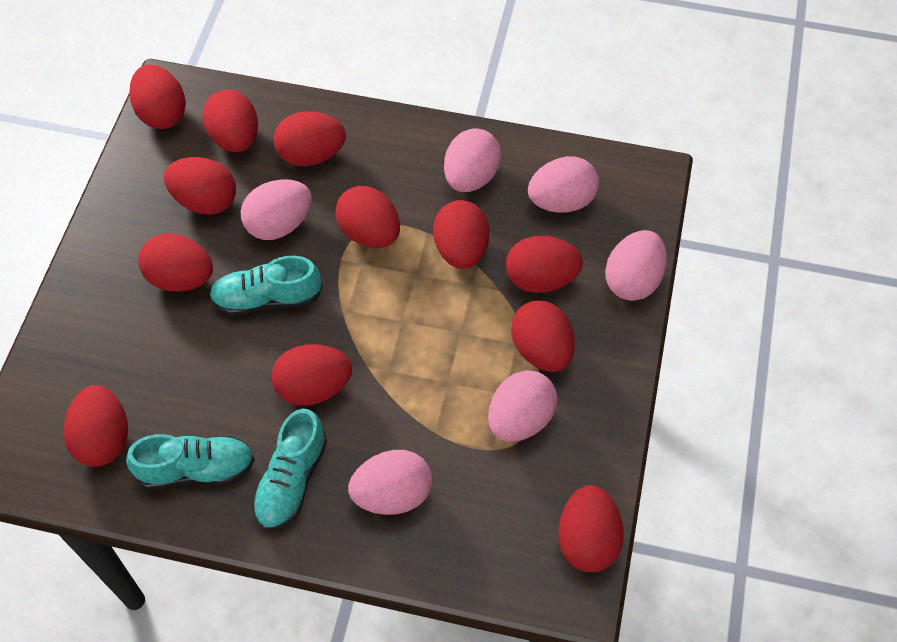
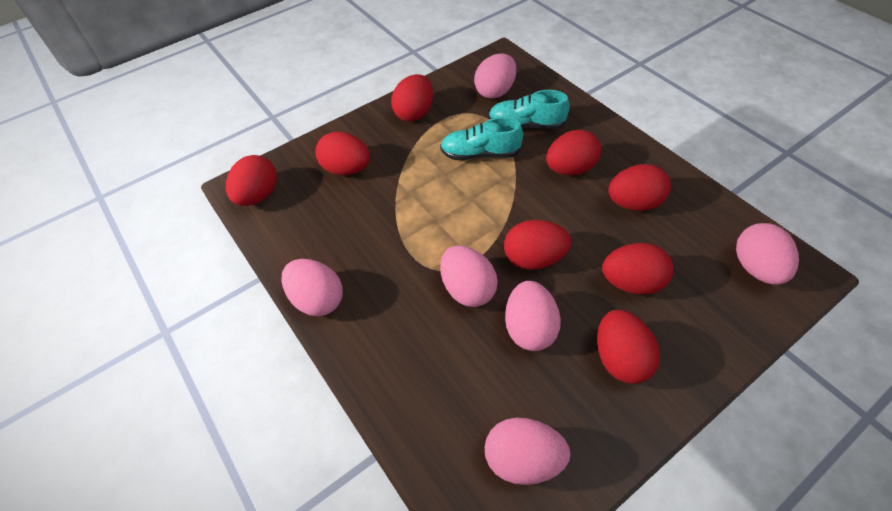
red egg: 12 -> 8
turquoise shoe: 3 -> 2

